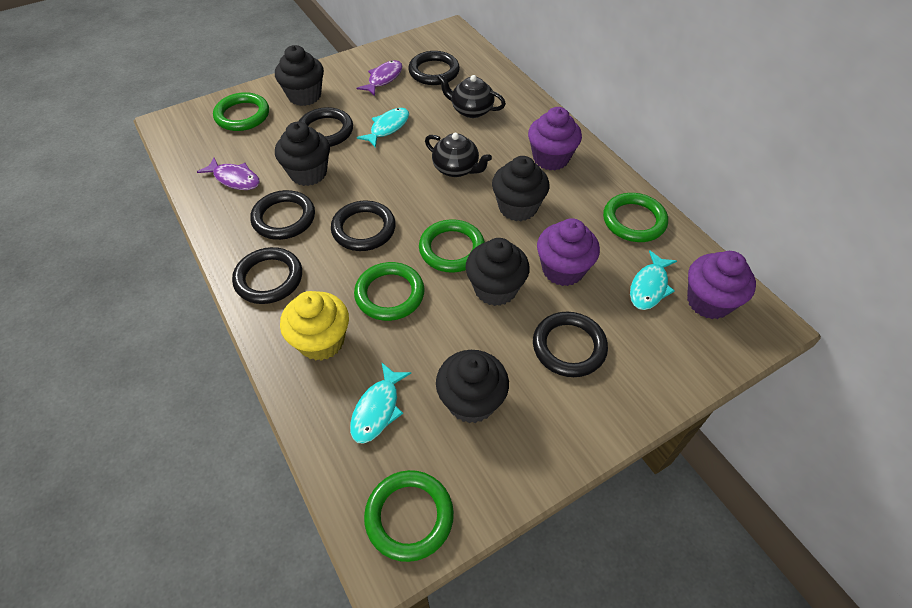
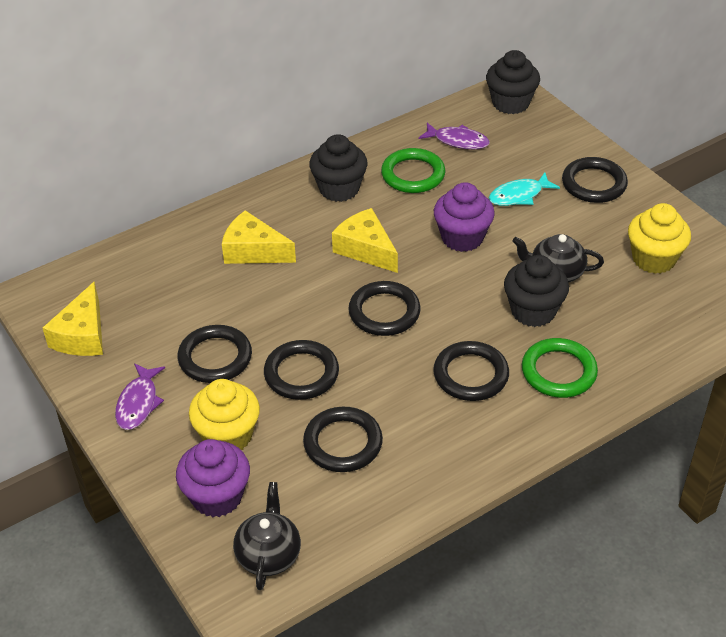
black cupcake: 5 -> 3
green ring: 5 -> 2
purple cupcake: 3 -> 2
turquoise fish: 3 -> 1
yellow cheese: 0 -> 3
yellow cupcake: 1 -> 2

